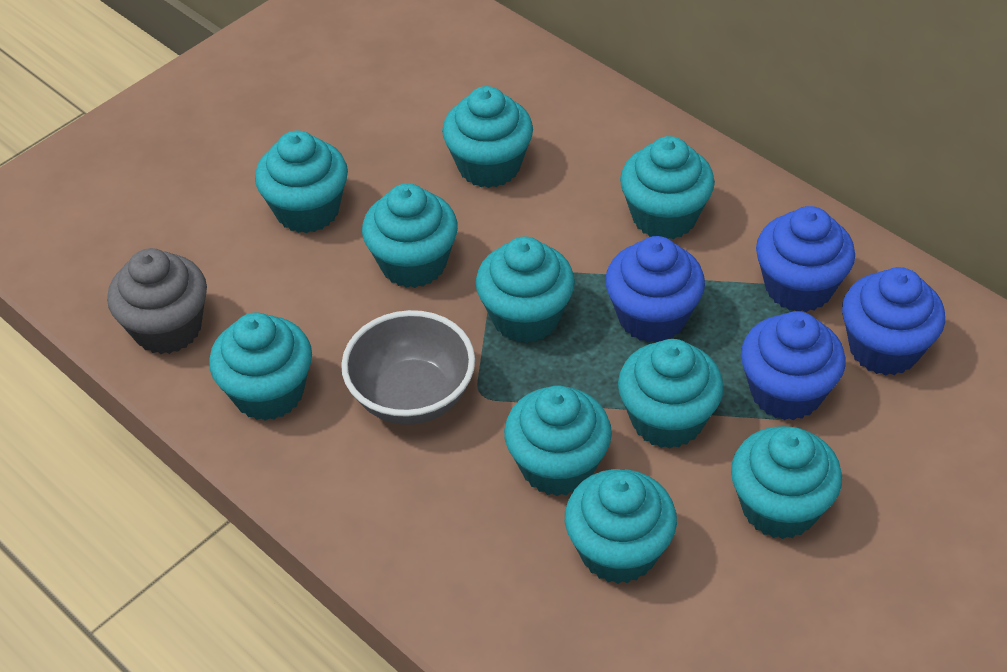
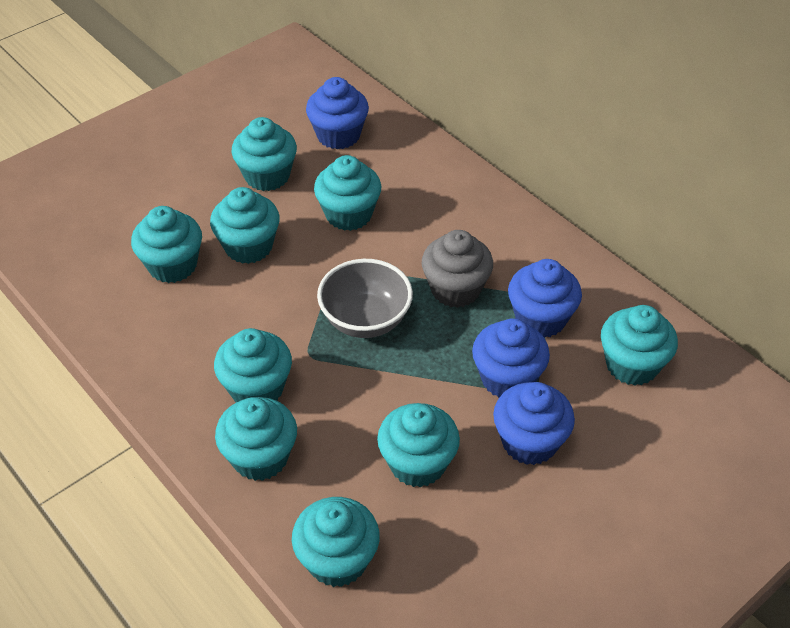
turquoise cupcake: 10 -> 9

